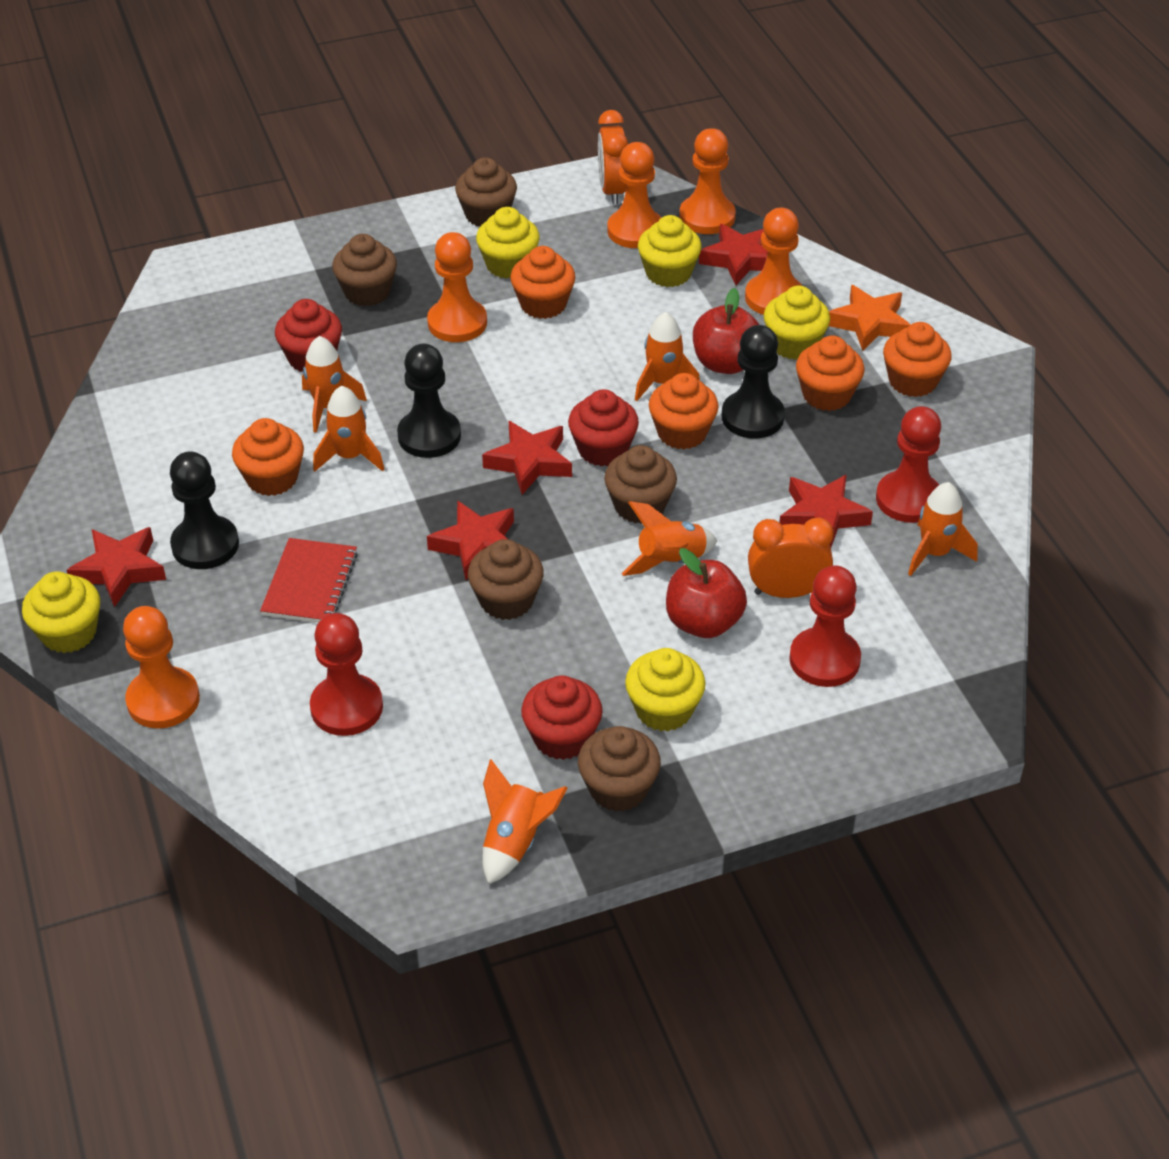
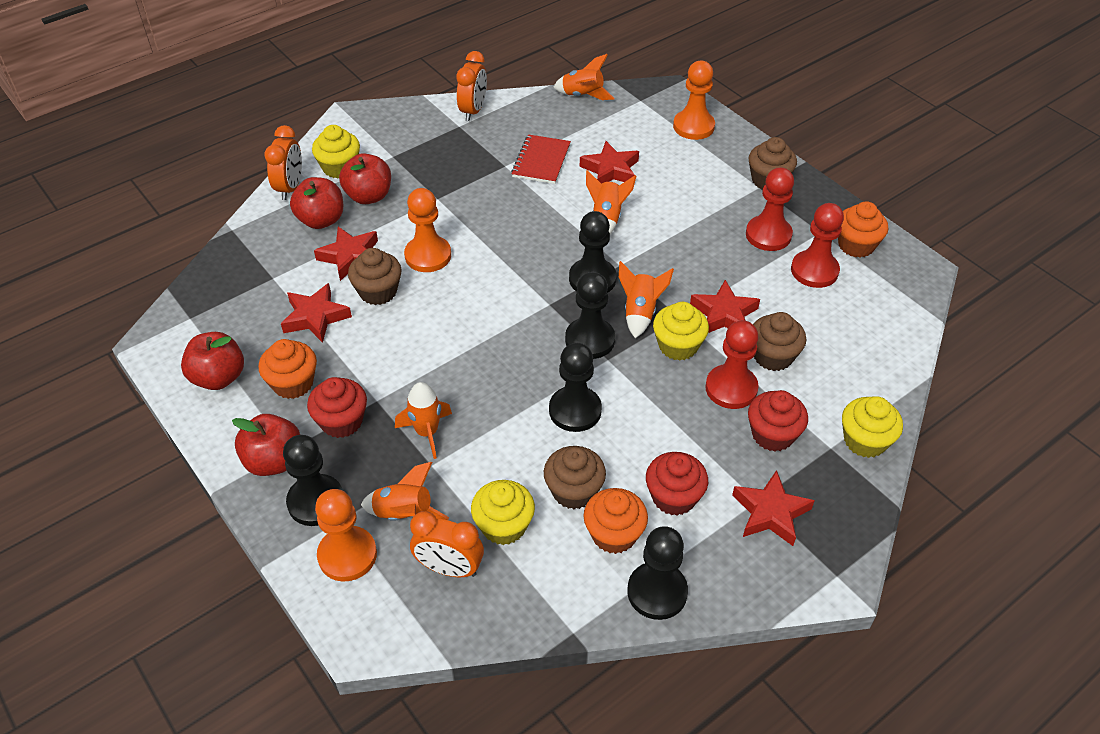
black pawn: 3 -> 5
brown cupcake: 5 -> 4
orange clock: 2 -> 3
orange cupcake: 5 -> 3
orange pawn: 5 -> 3
orange rocket: 6 -> 5
orange star: 1 -> 0
red apple: 2 -> 4
yellow cupcake: 5 -> 4

